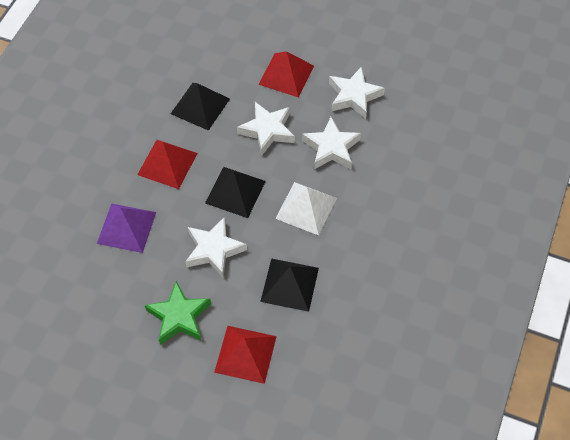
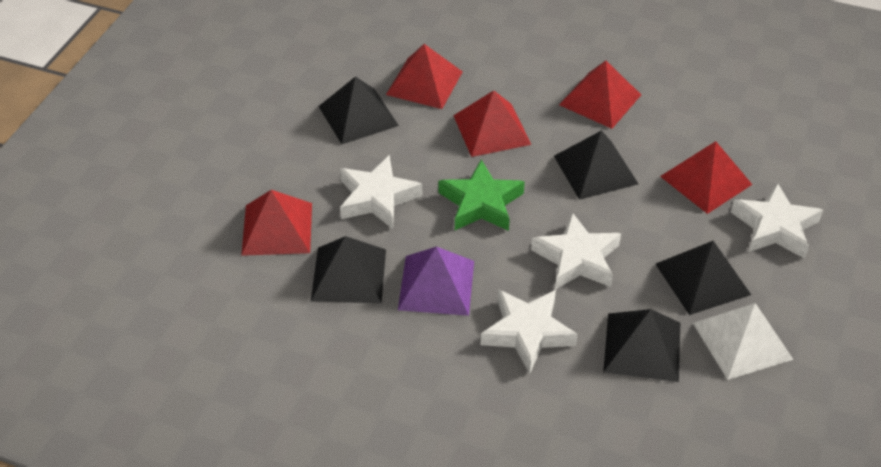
black pyramid: 3 -> 5
red pyramid: 3 -> 5

